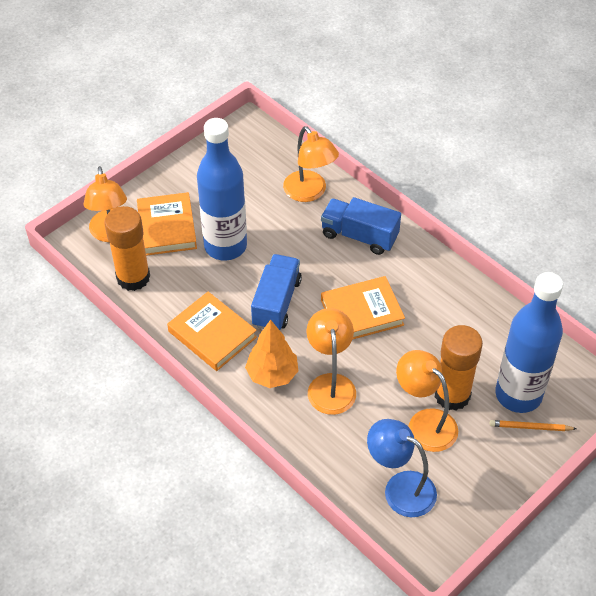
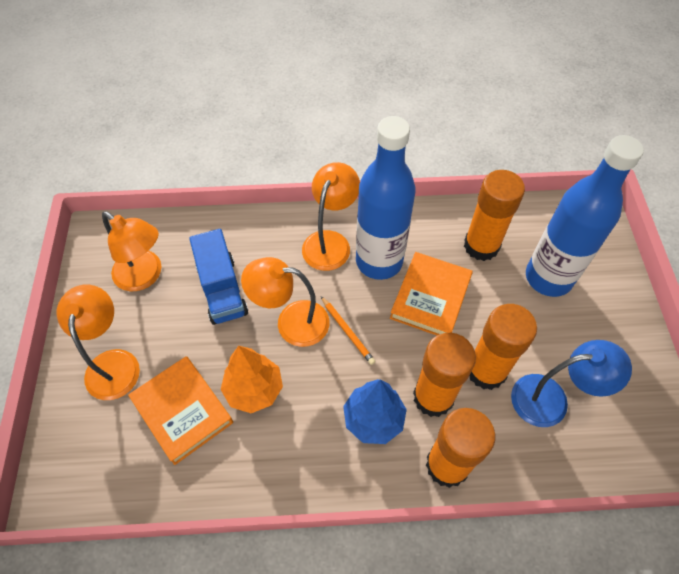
blue tree: 0 -> 1
blue truck: 2 -> 1
orange book: 3 -> 2
orange glue stick: 2 -> 4

